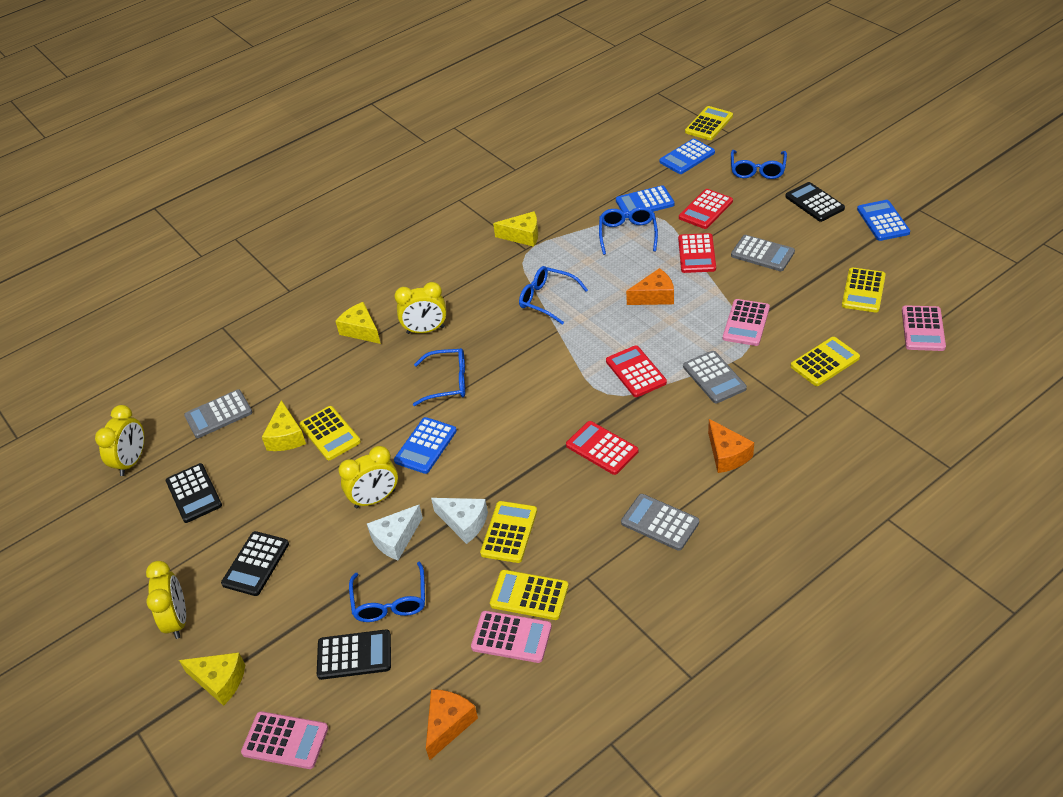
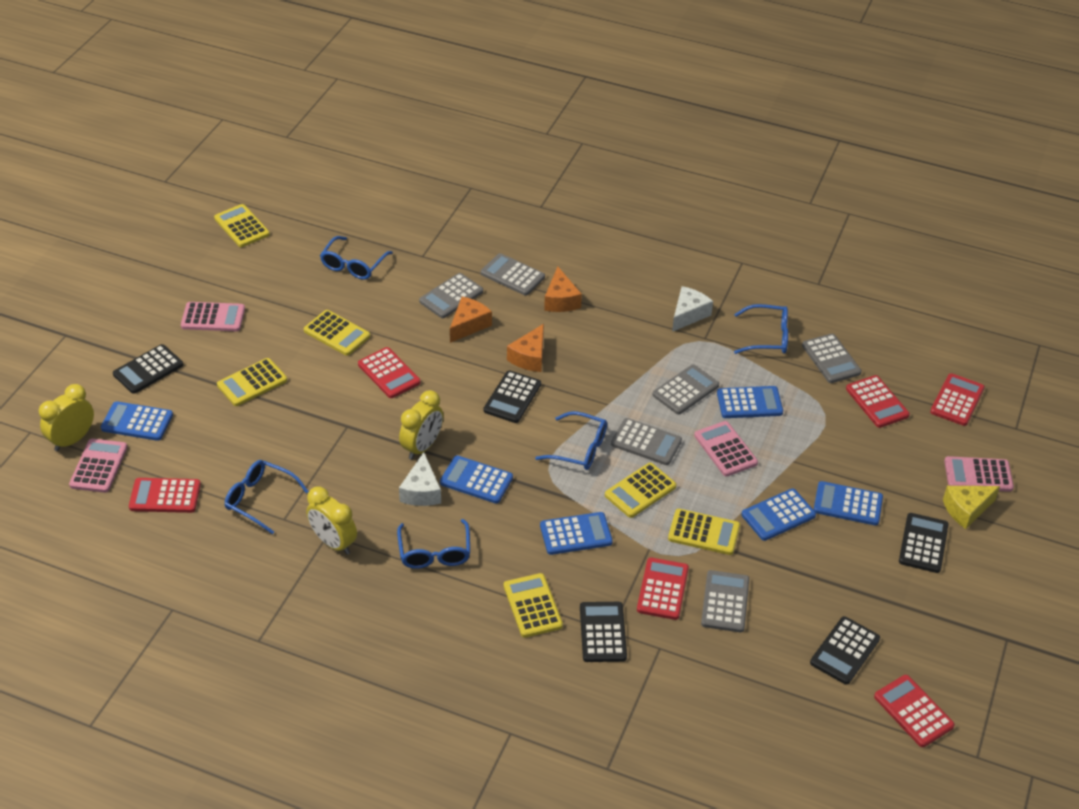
black calculator: 4 -> 5
blue calculator: 4 -> 6
grey calculator: 4 -> 6
red calculator: 4 -> 6
yellow cheese: 4 -> 1
yellow clock: 4 -> 3

